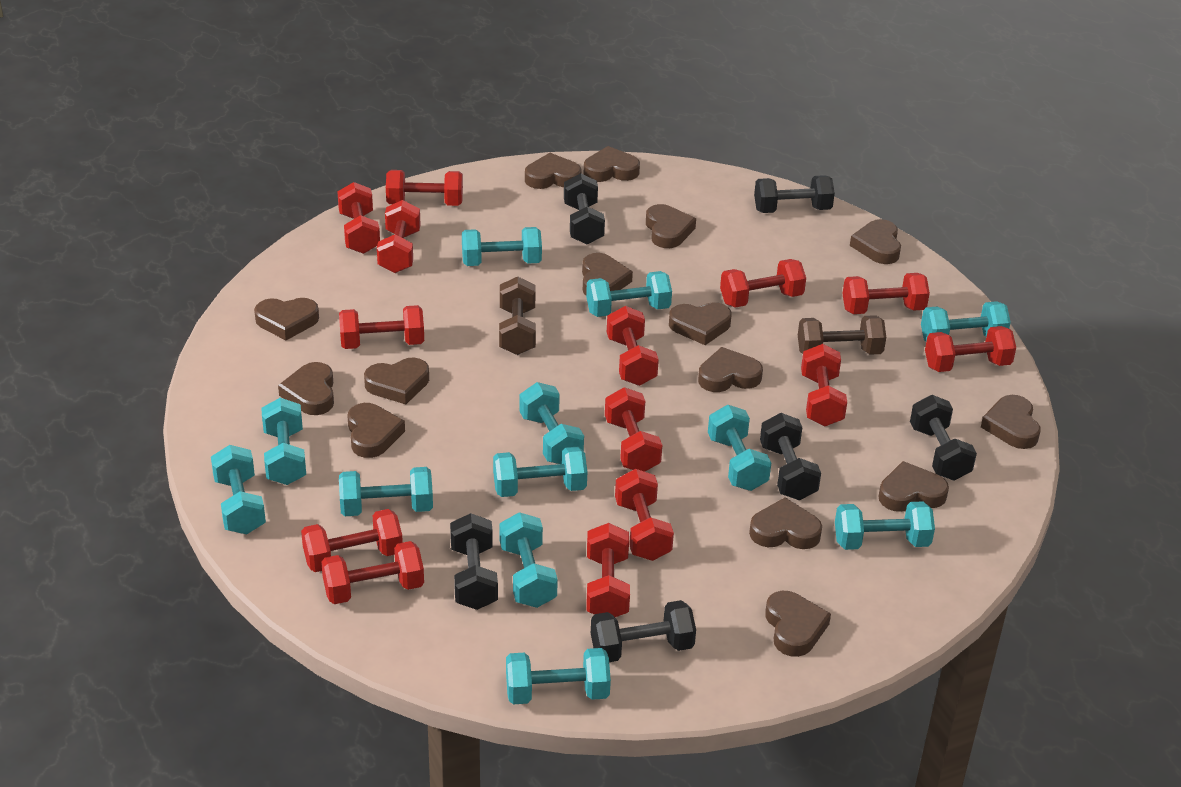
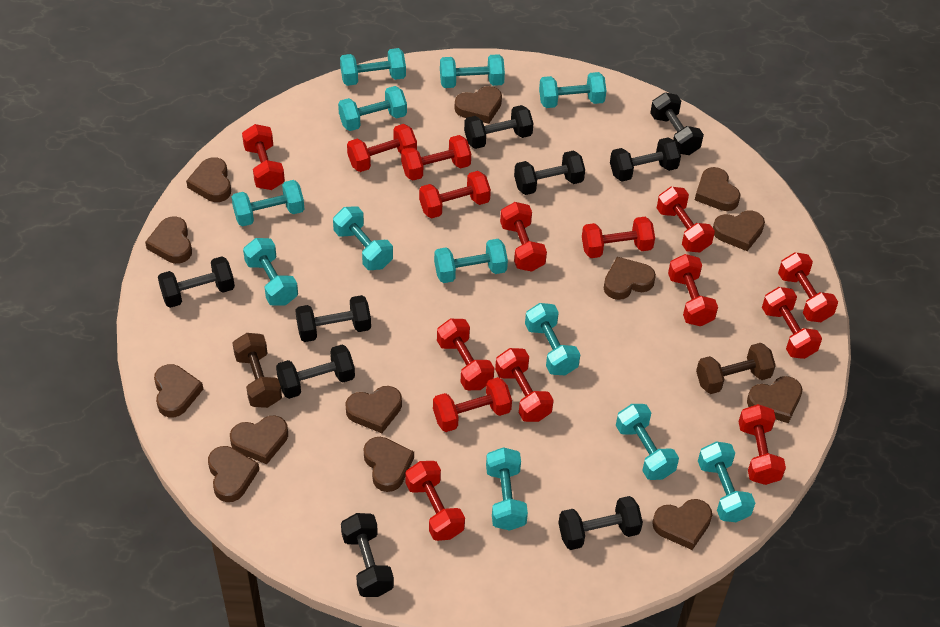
black dumbbell: 6 -> 9
brown heart: 15 -> 13
red dumbbell: 14 -> 15

